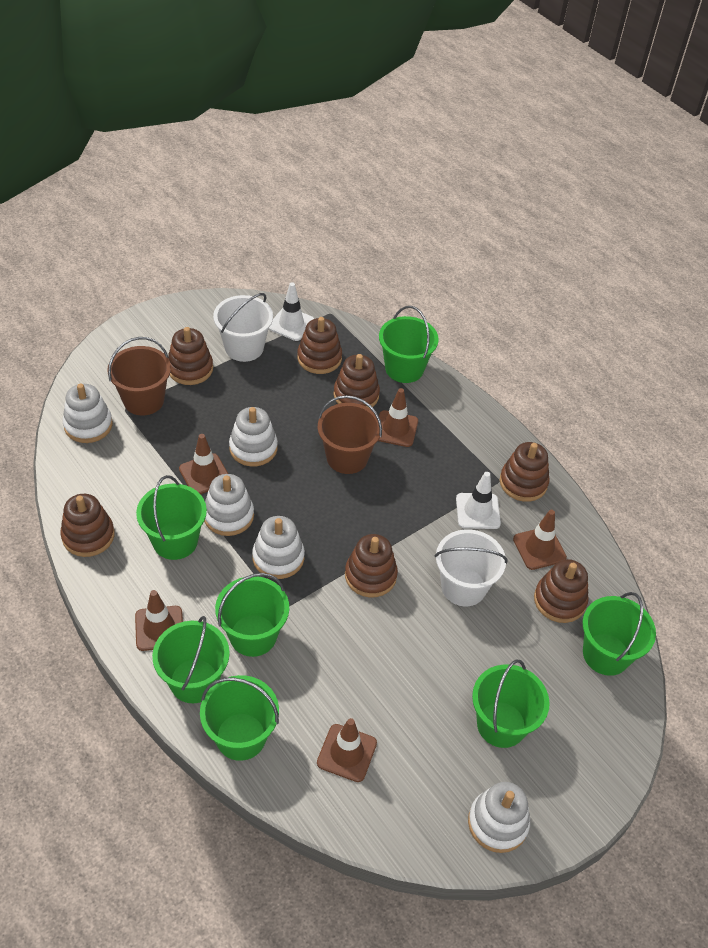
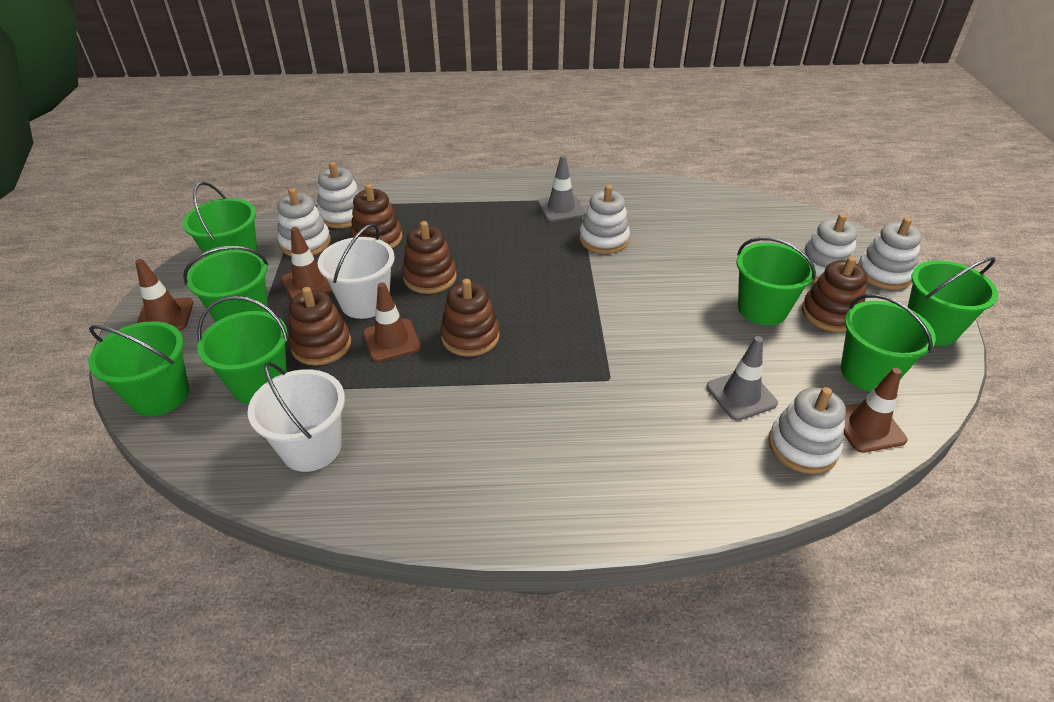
brown bucket: 2 -> 0
brown stacking toy: 7 -> 5
brown traffic cone: 5 -> 4
grey traffic cone: 0 -> 2
white stacking toy: 5 -> 6
white traffic cone: 2 -> 0

